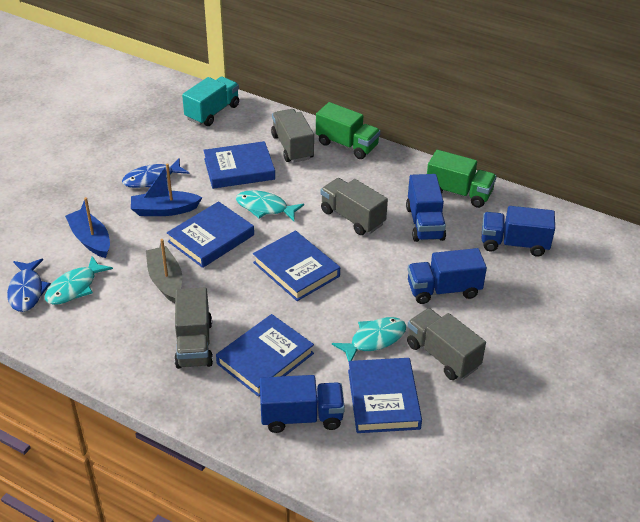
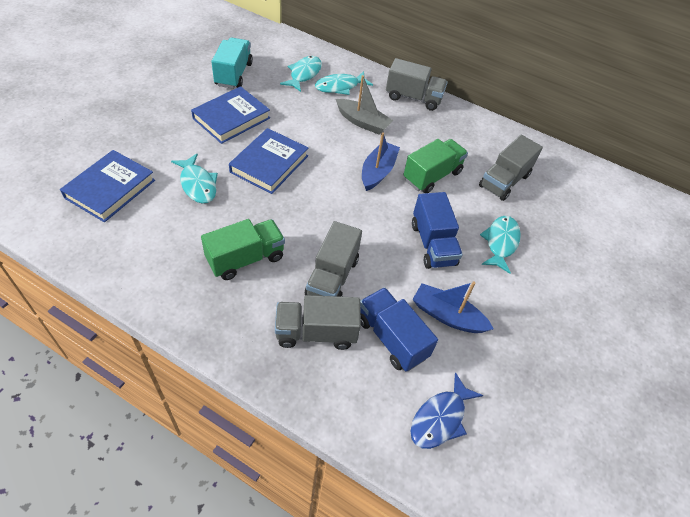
blue book: 5 -> 3
blue fish: 2 -> 1
blue truck: 4 -> 2
turquoise fish: 3 -> 4

